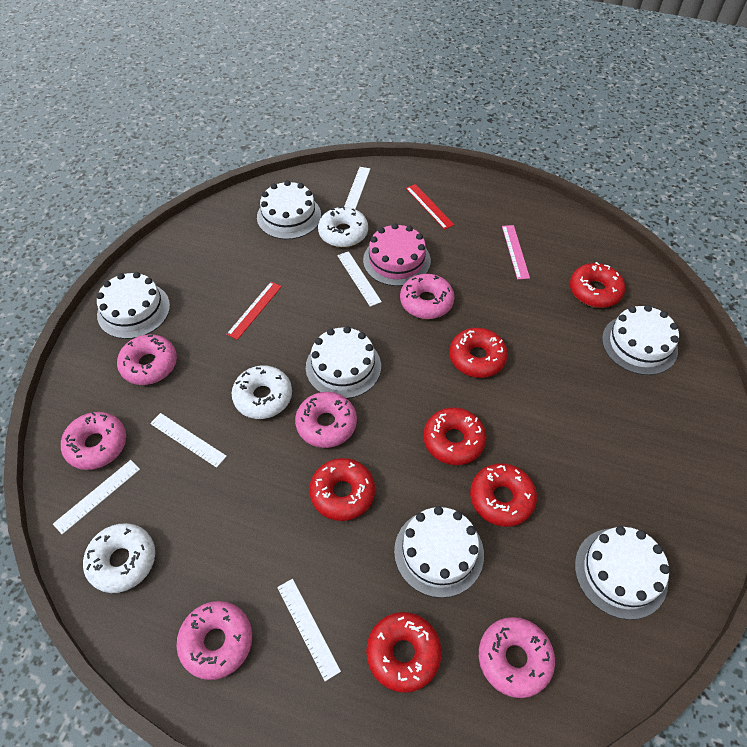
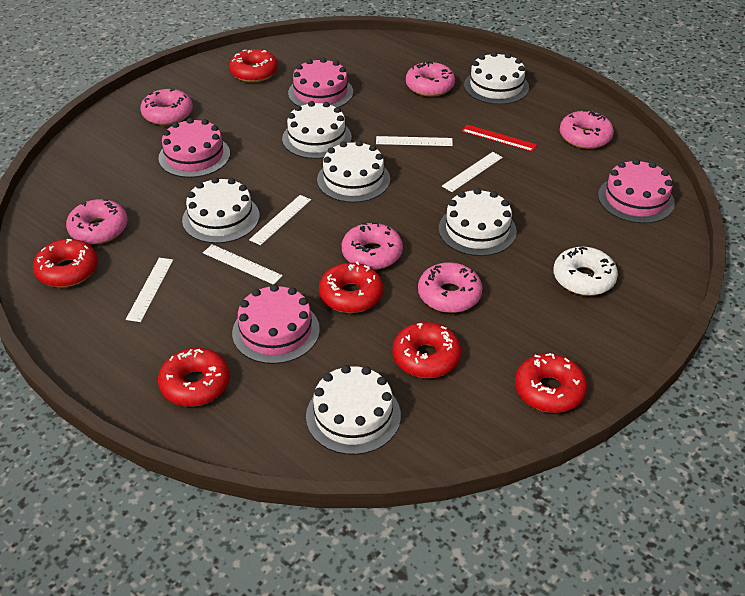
pink cake: 1 -> 4
pink ruler: 1 -> 0
red ruler: 2 -> 1
white donut: 3 -> 1

